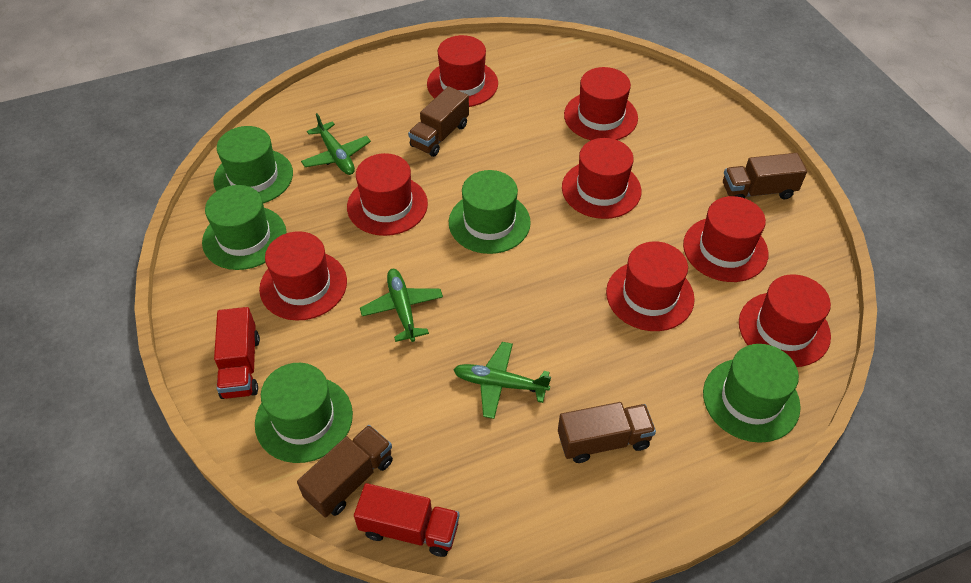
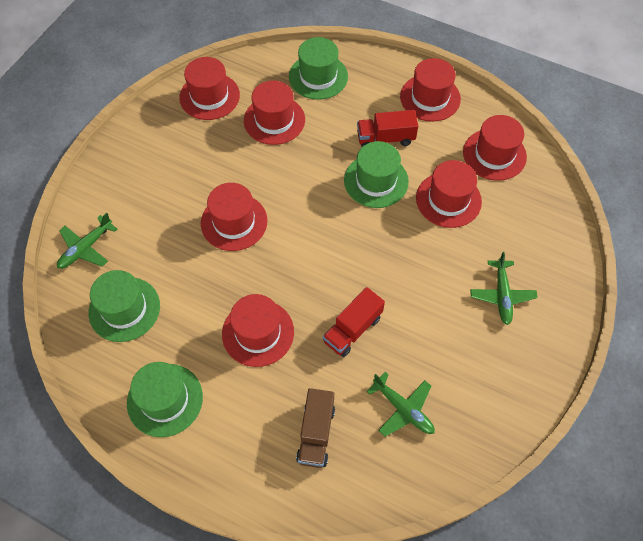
brown truck: 4 -> 1
green hat: 5 -> 4
red hat: 8 -> 7

